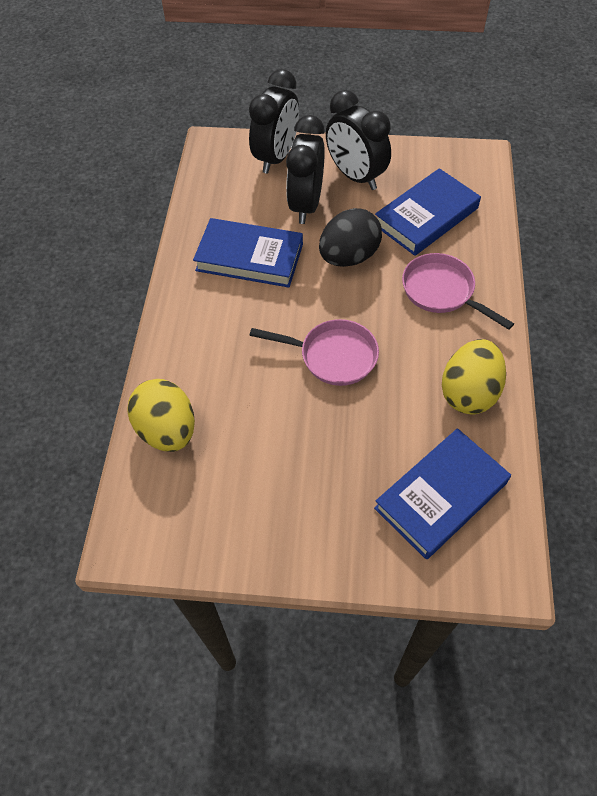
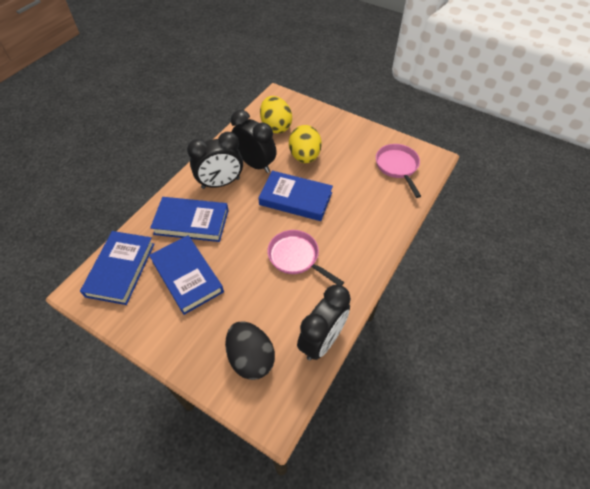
blue book: 3 -> 4

